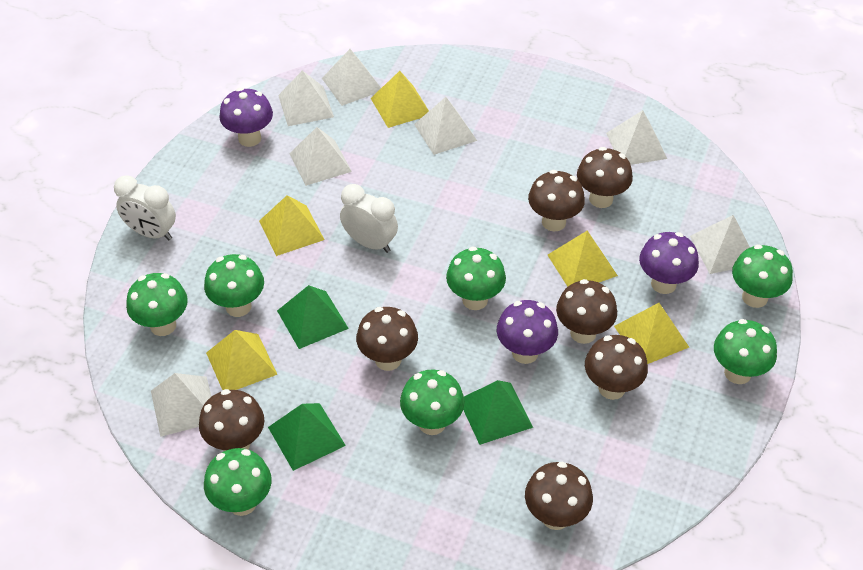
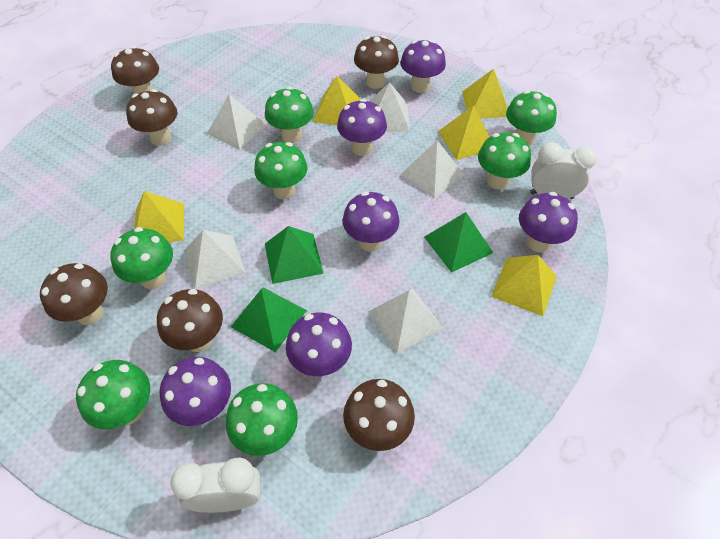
brown mushroom: 7 -> 6
purple mushroom: 3 -> 6
white pyramid: 7 -> 5

